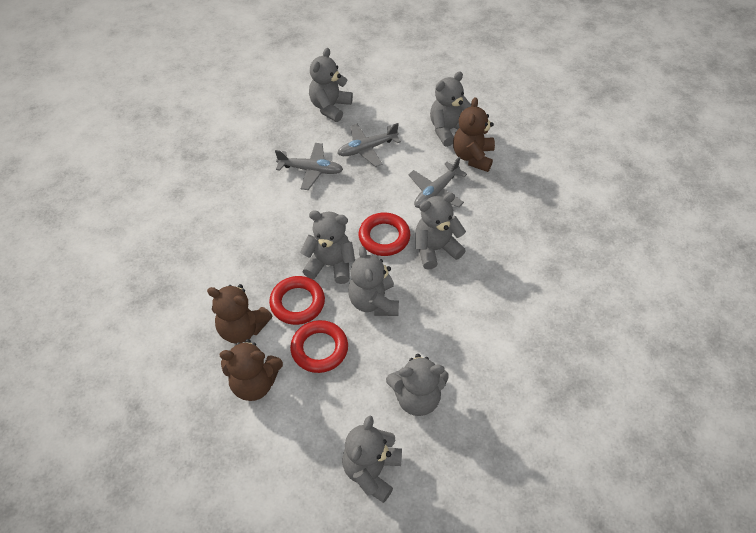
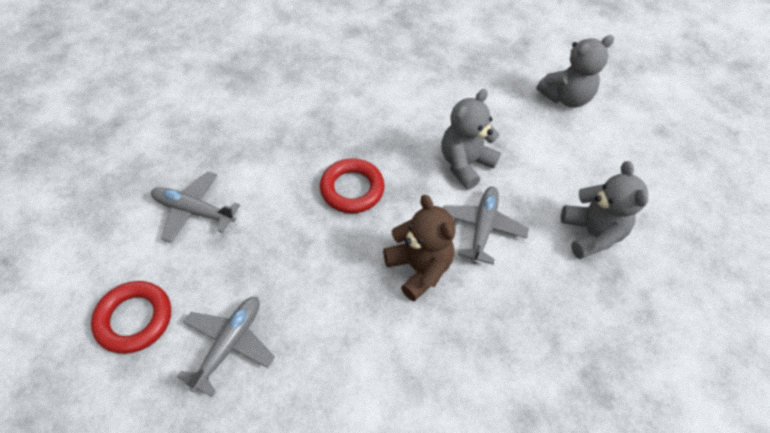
brown teddy bear: 3 -> 1
grey teddy bear: 7 -> 3
red ring: 3 -> 2

